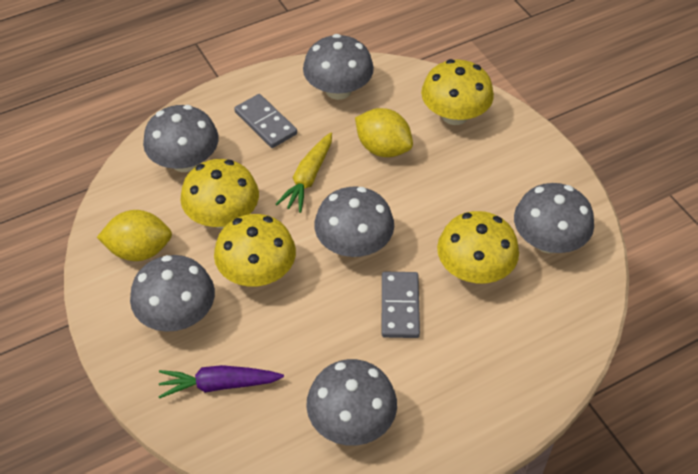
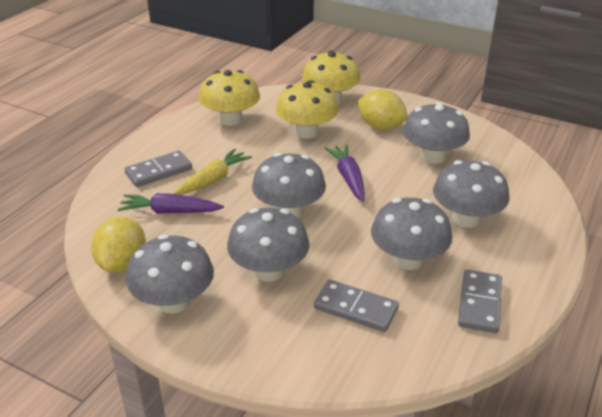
grey domino: 2 -> 3
purple carrot: 1 -> 2
yellow mushroom: 4 -> 3

